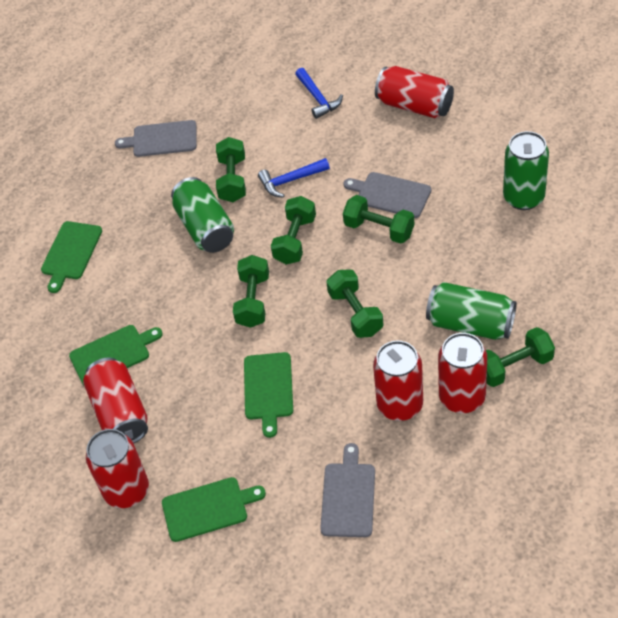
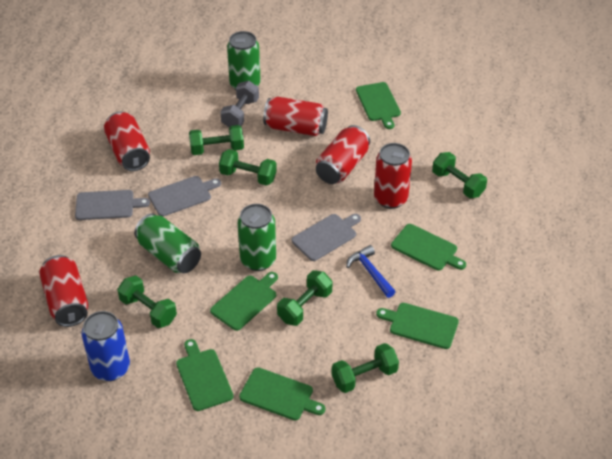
blue can: 0 -> 1
blue hammer: 2 -> 1
green cutting board: 4 -> 6
grey dumbbell: 0 -> 1

